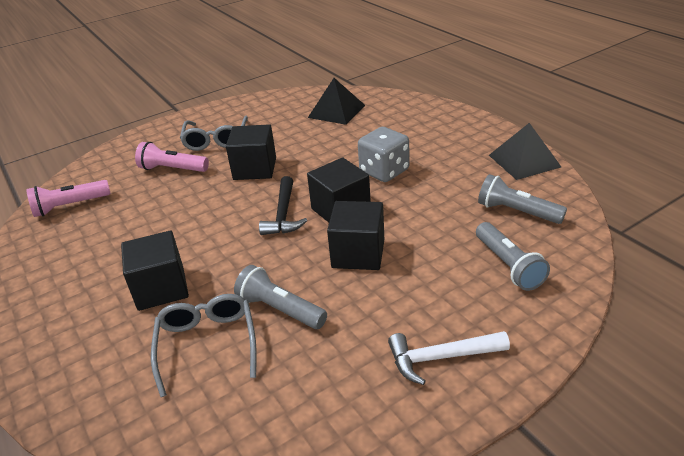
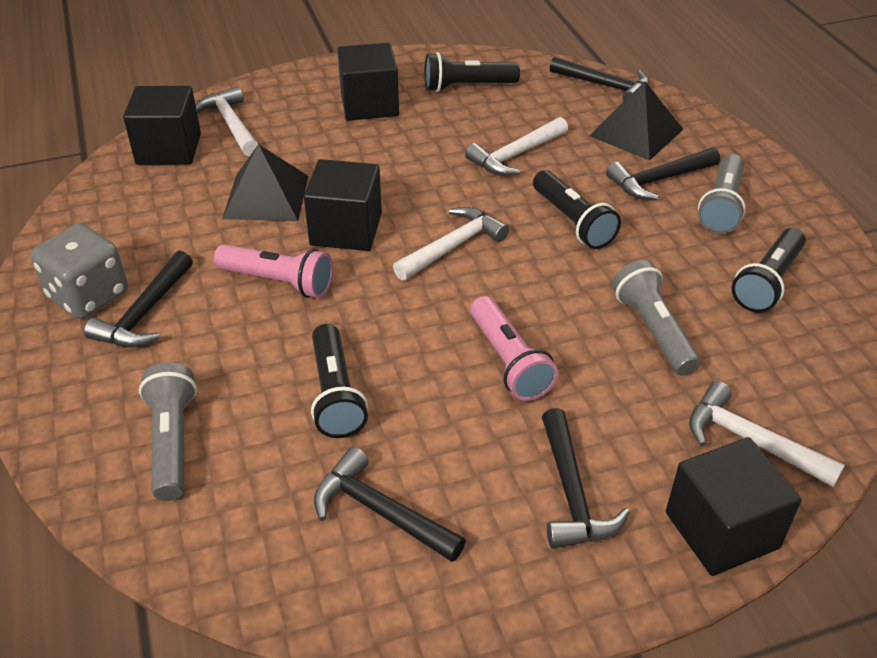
black flashlight: 0 -> 4
black hammer: 1 -> 5
grey glasses: 2 -> 0
white hammer: 1 -> 4

